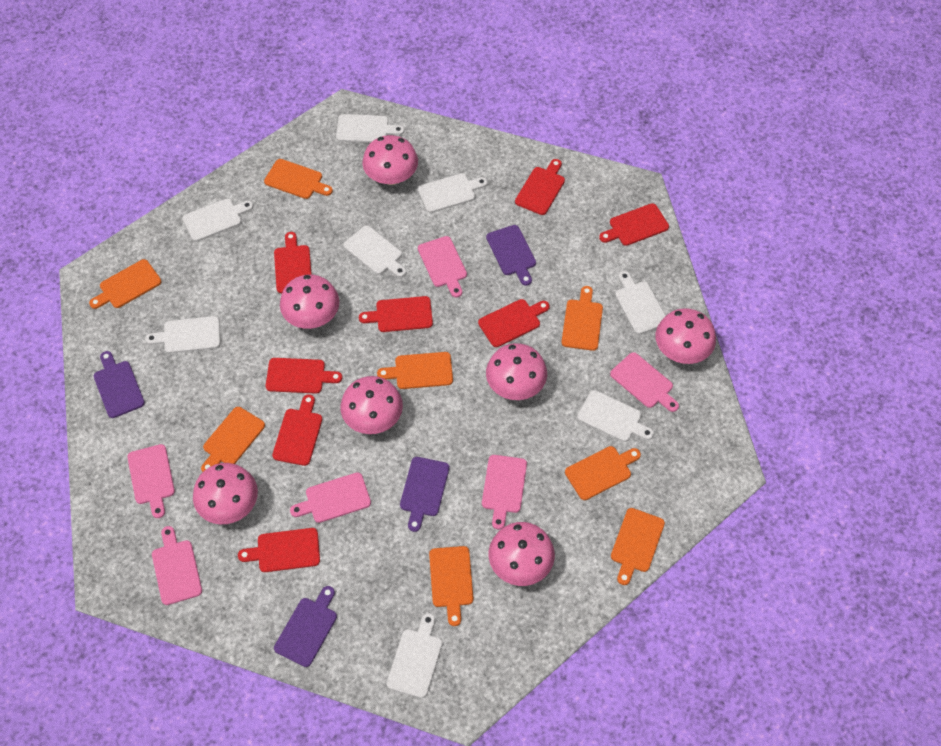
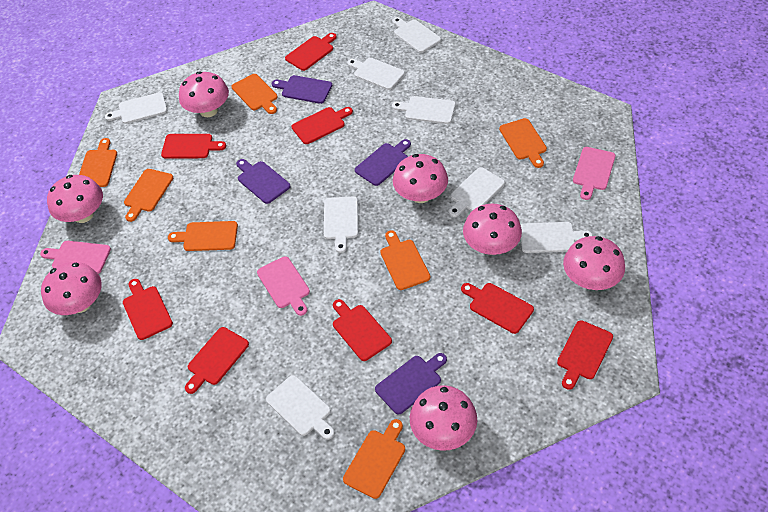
orange cutting board: 8 -> 7
pink cutting board: 6 -> 3

